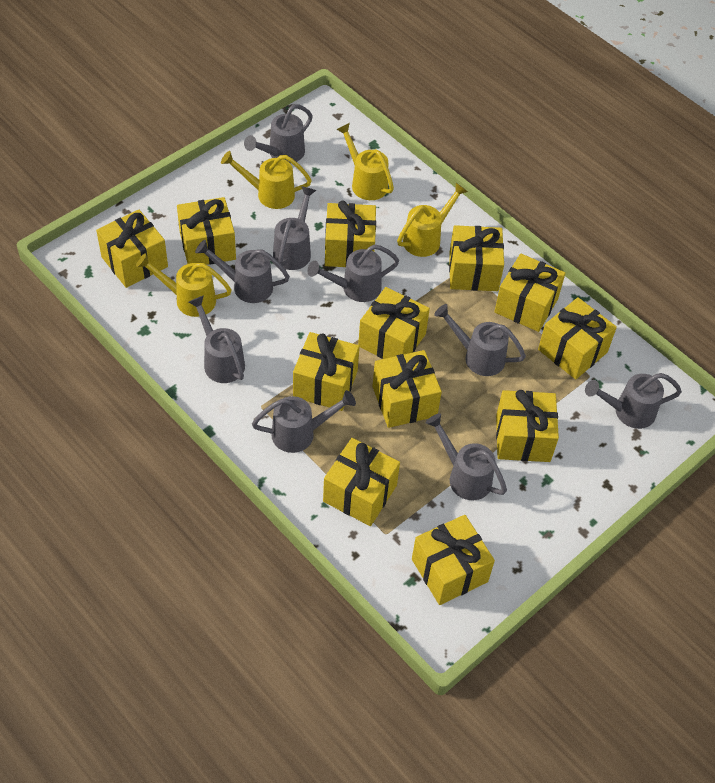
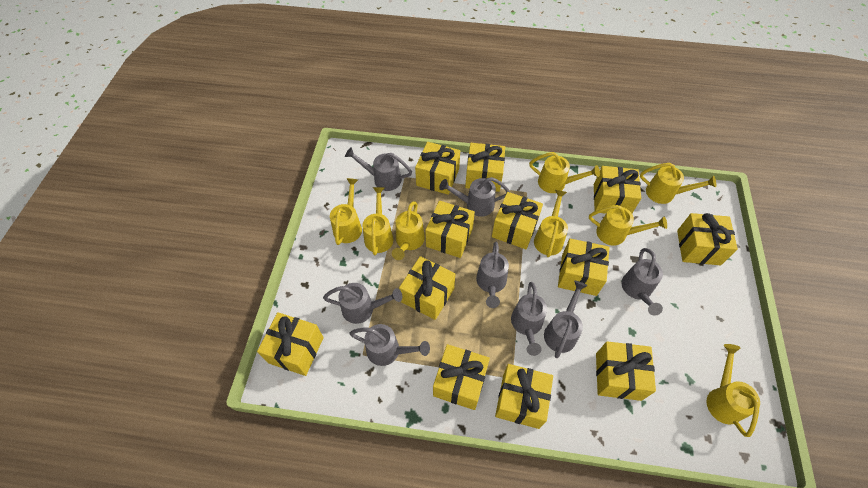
grey watering can: 9 -> 8
yellow watering can: 4 -> 8

